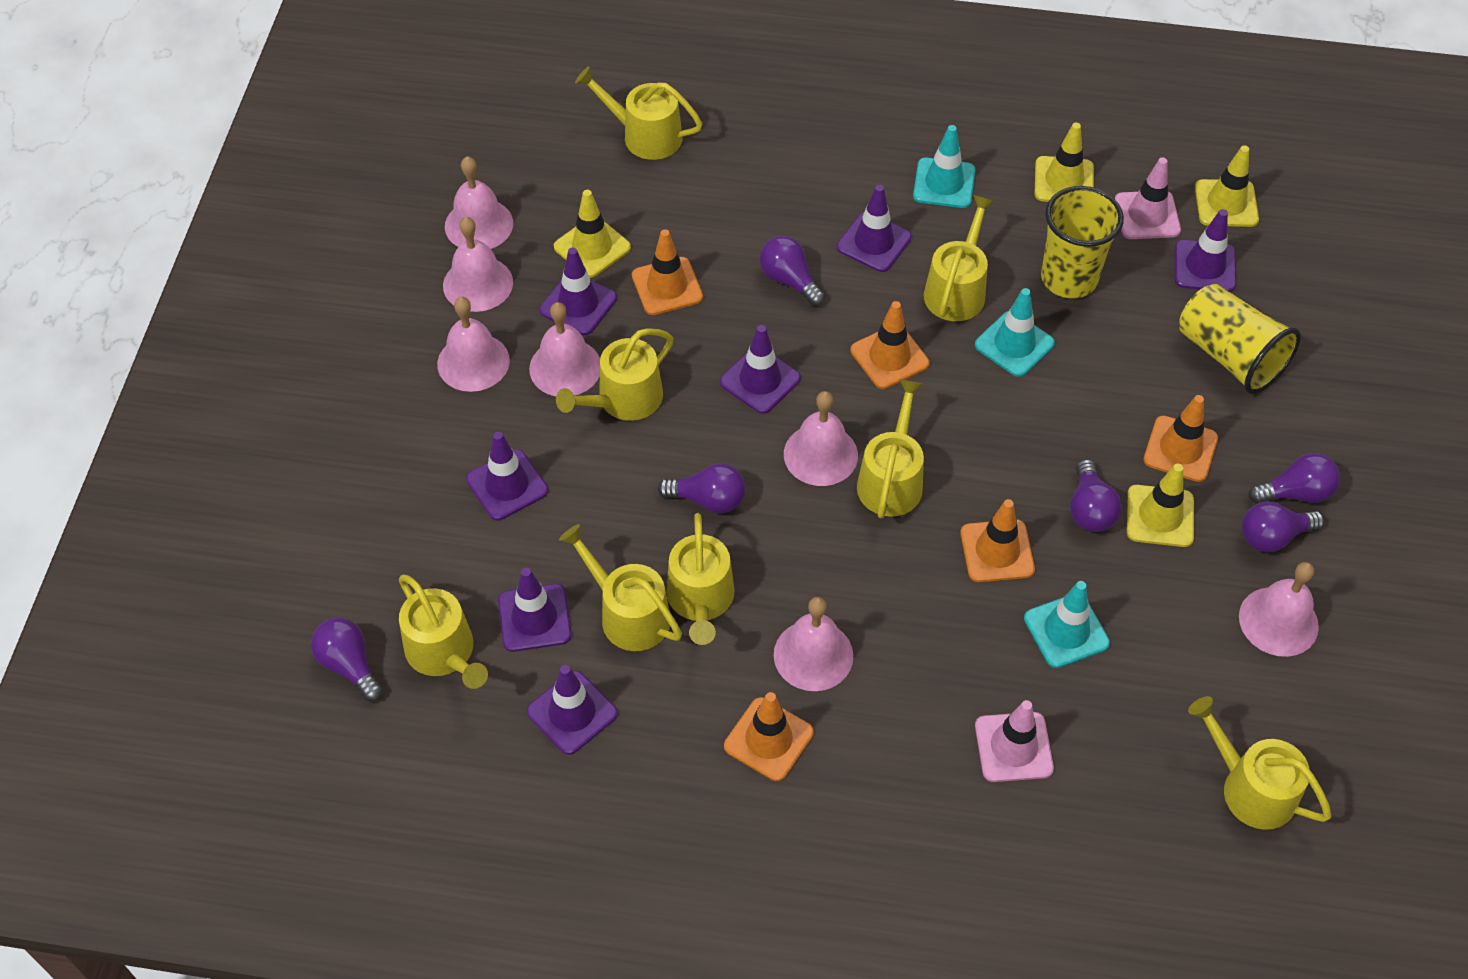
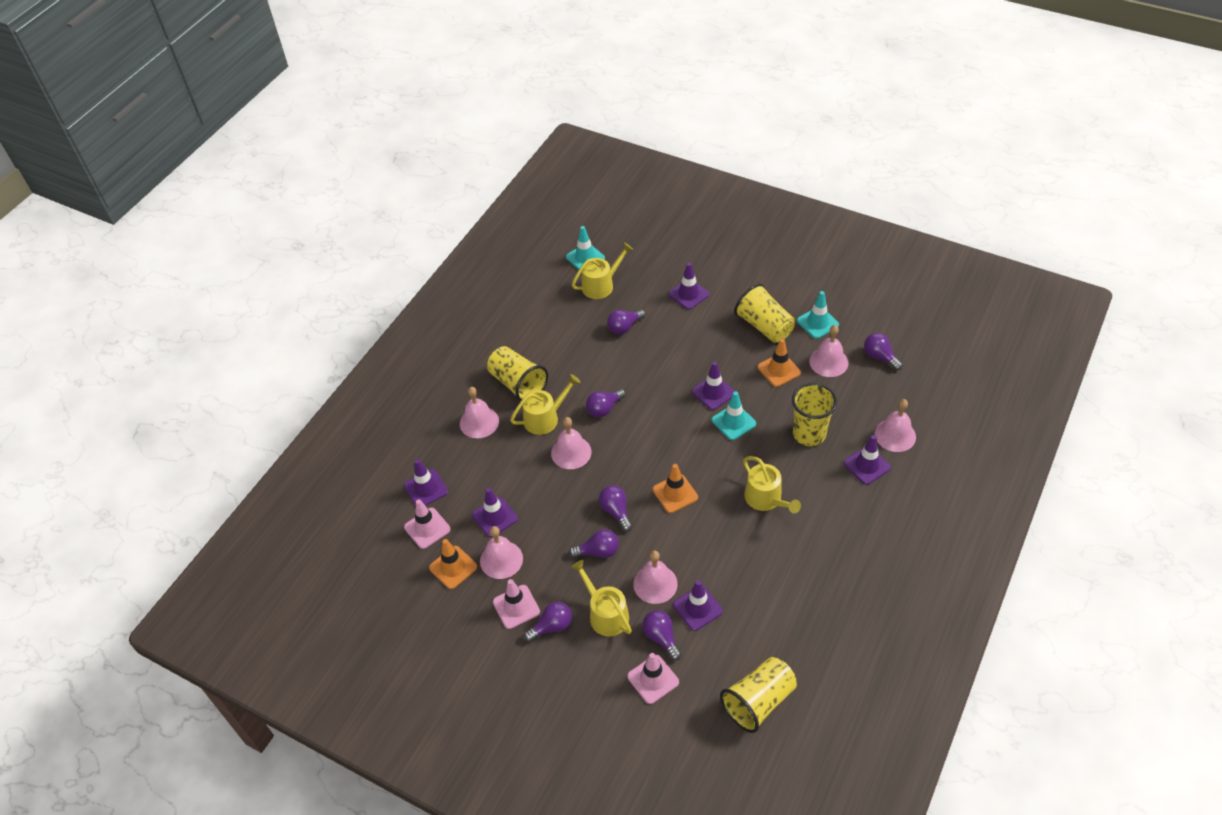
orange traffic cone: 5 -> 3
pink bell: 7 -> 6
pink traffic cone: 2 -> 3
purple light bulb: 6 -> 7
purple traffic cone: 7 -> 6
yellow cup: 2 -> 4
yellow traffic cone: 4 -> 0
yellow watering can: 8 -> 4

